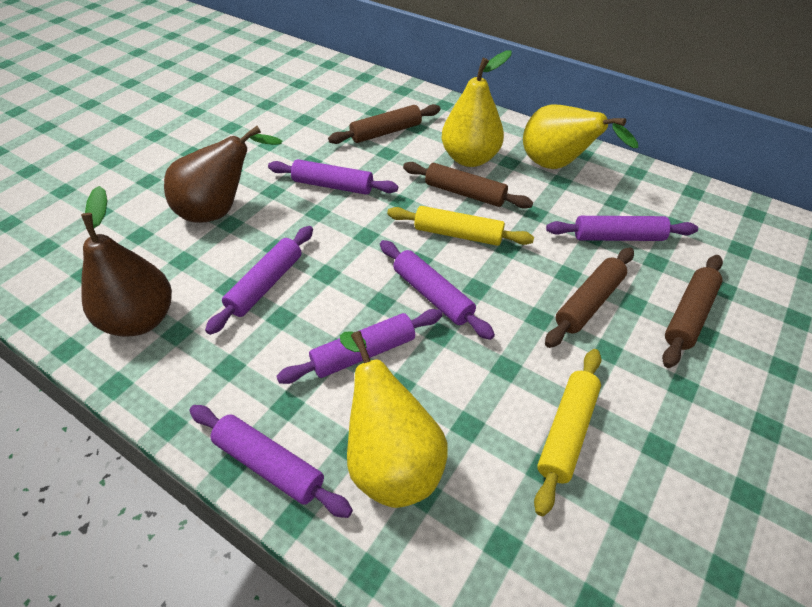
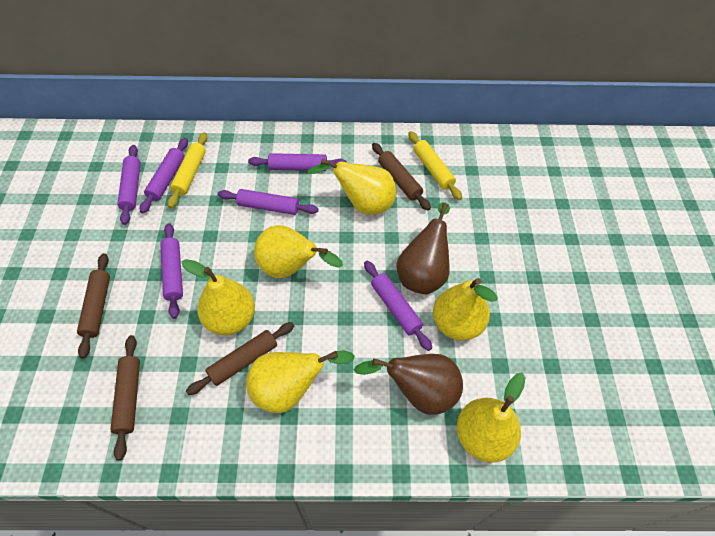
yellow pear: 3 -> 6

